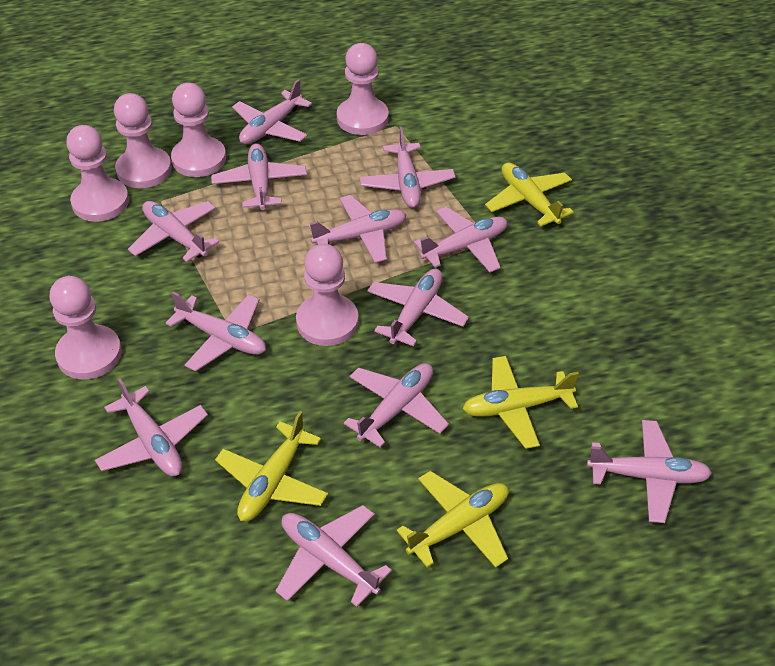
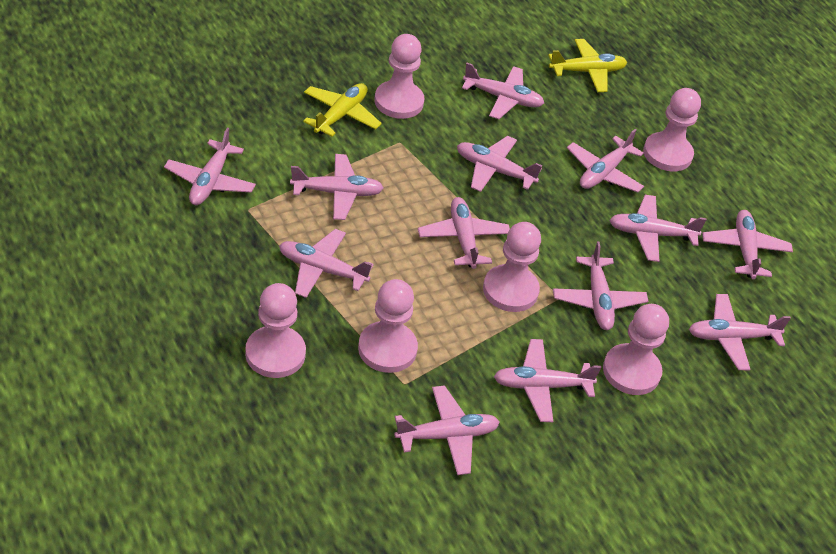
pink plane: 12 -> 13
yellow plane: 4 -> 2

